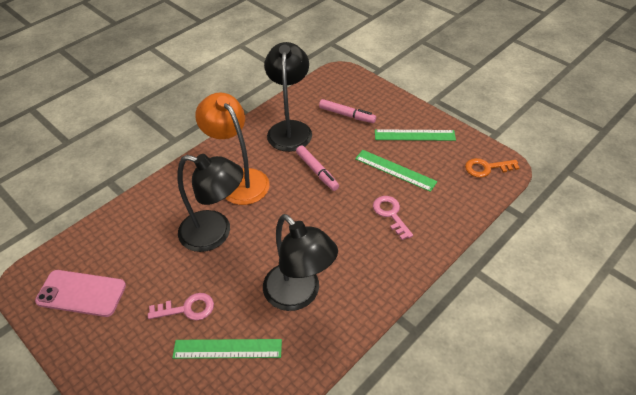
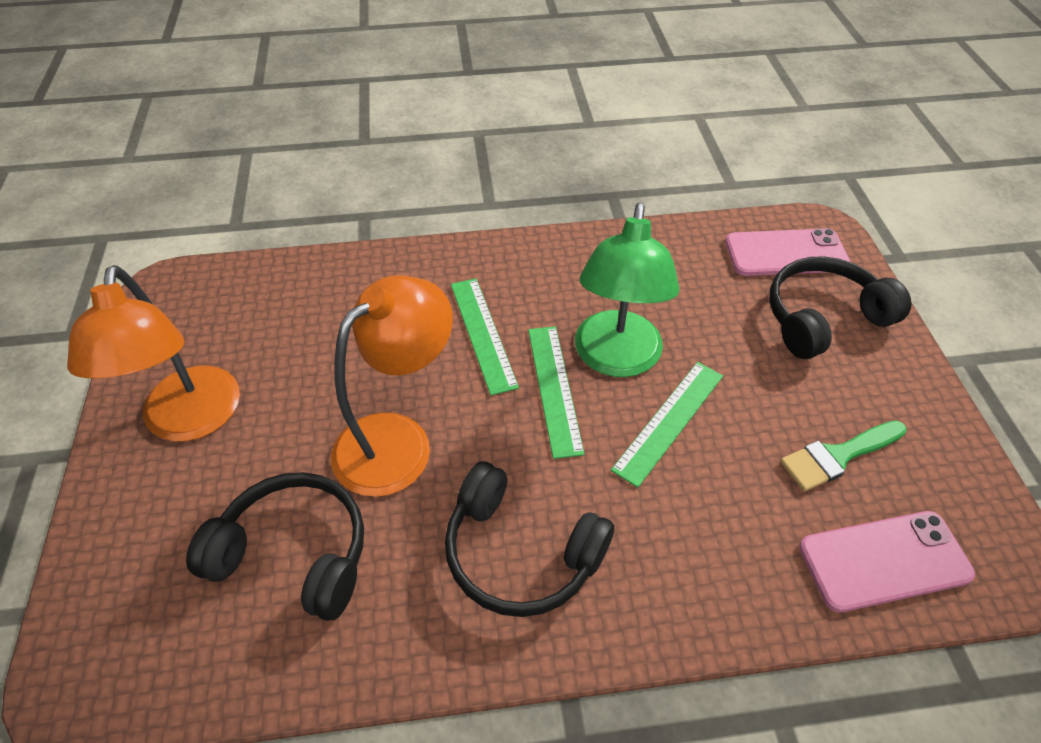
black headphones: 0 -> 3
black lamp: 3 -> 0
green brush: 0 -> 1
green lamp: 0 -> 1
orange key: 1 -> 0
orange lamp: 1 -> 2
pink key: 2 -> 0
pink marker: 2 -> 0
pink phone: 1 -> 2

